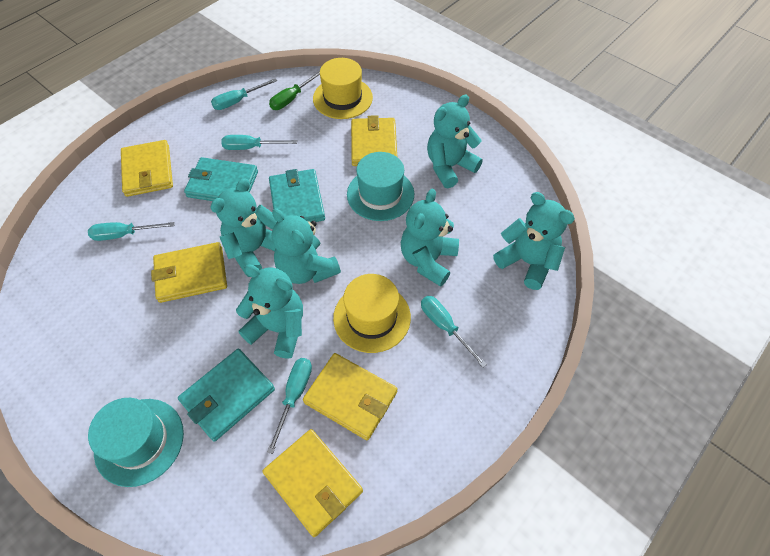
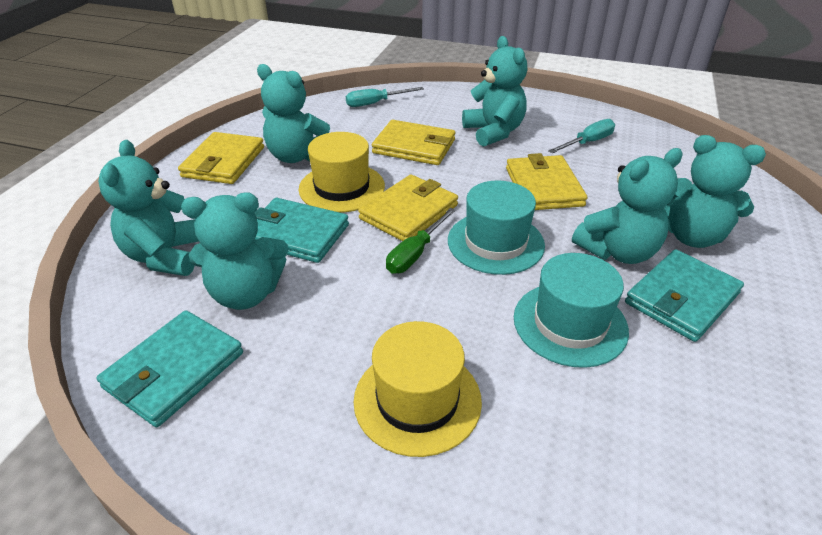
turquoise screwdriver: 5 -> 2
yellow wallet: 5 -> 4

